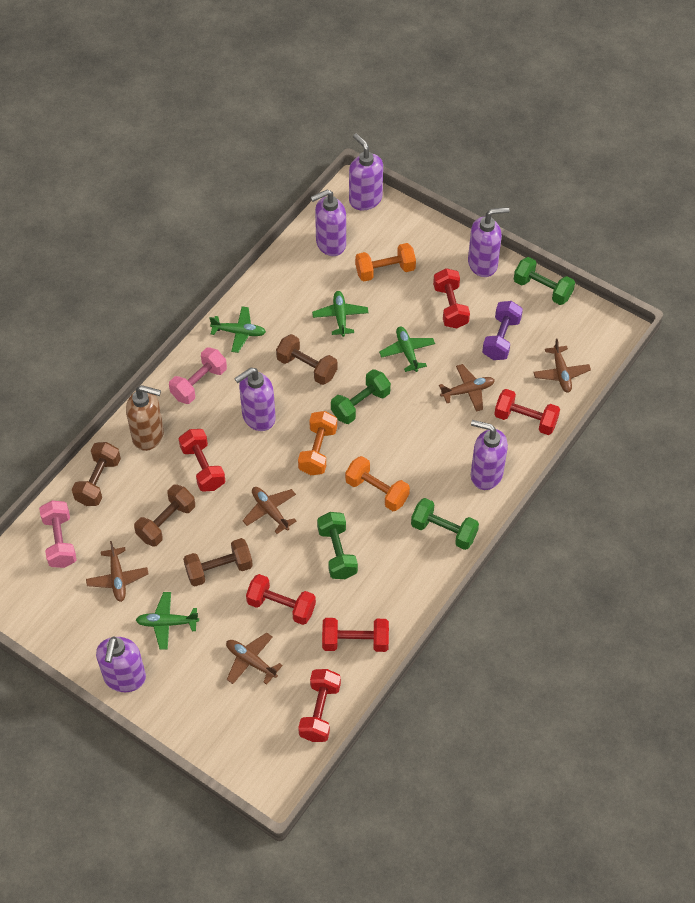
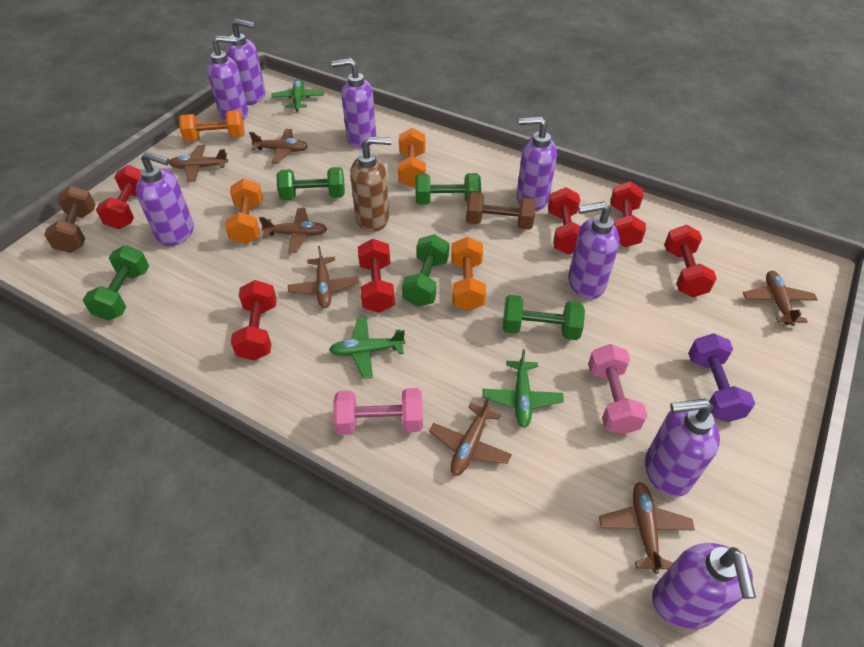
brown dumbbell: 4 -> 2
brown plane: 5 -> 7
green dumbbell: 4 -> 5
green plane: 4 -> 3
orange dumbbell: 3 -> 4
purple soap dispenser: 6 -> 8

